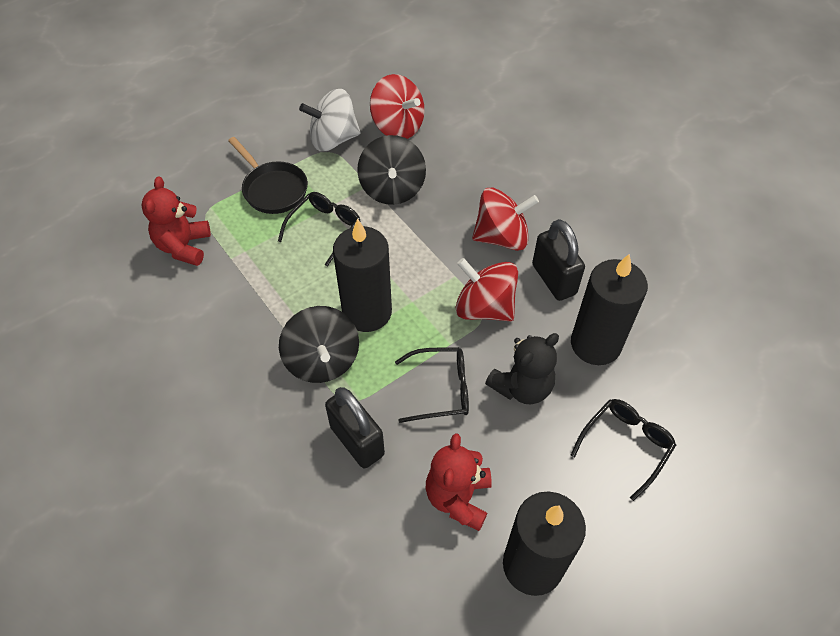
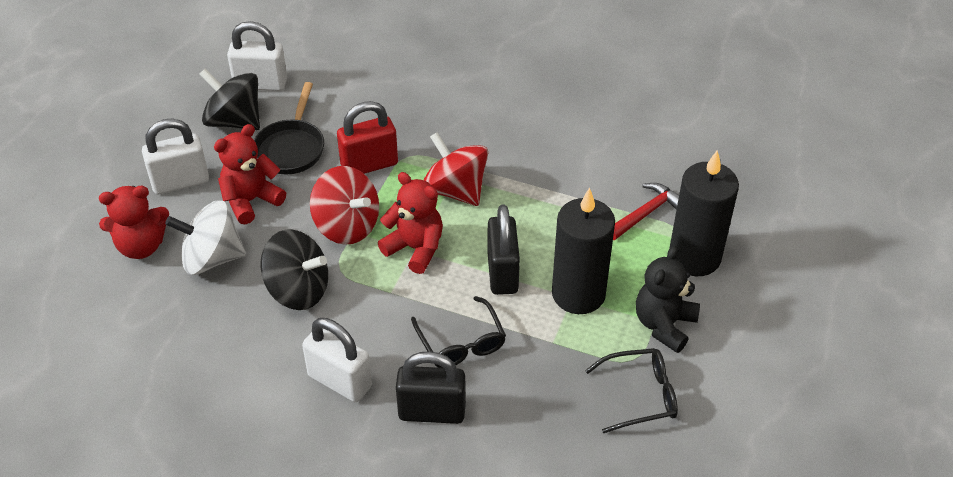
black candle: 3 -> 2
black glasses: 3 -> 2
red hammer: 0 -> 1
red padlock: 0 -> 1
red spinning top: 3 -> 2
red teddy bear: 2 -> 3
white padlock: 0 -> 3

